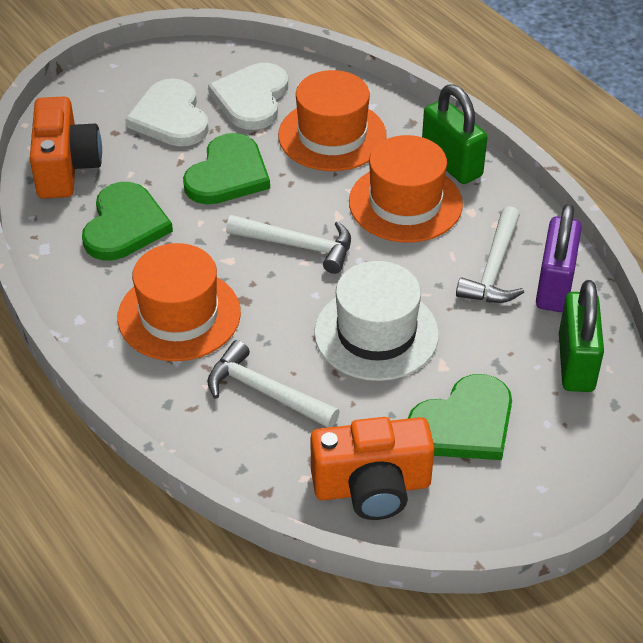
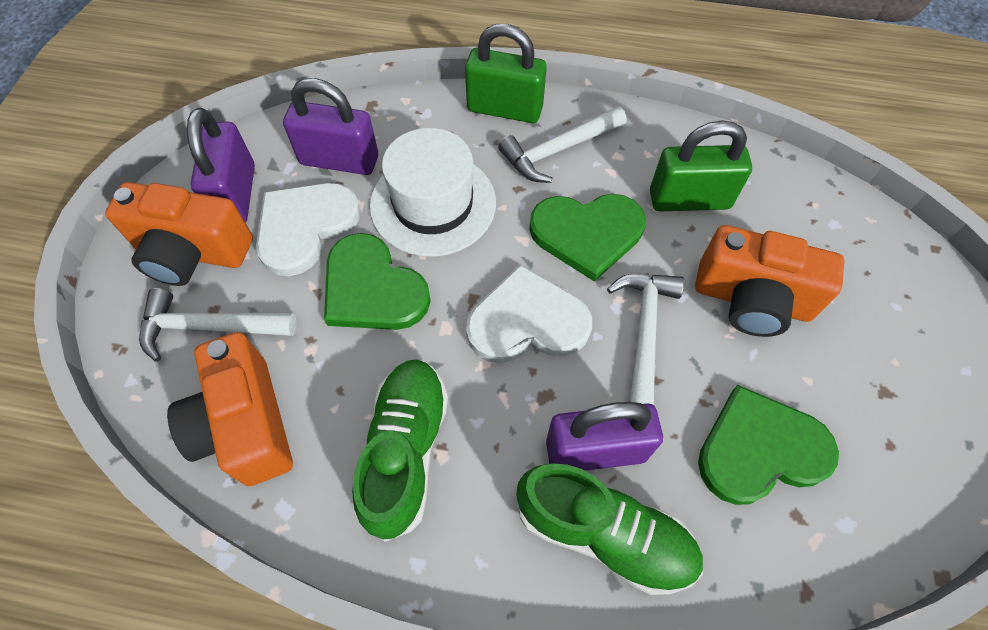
green shoe: 0 -> 2
orange camera: 2 -> 3
orange hat: 3 -> 0
purple padlock: 1 -> 3

